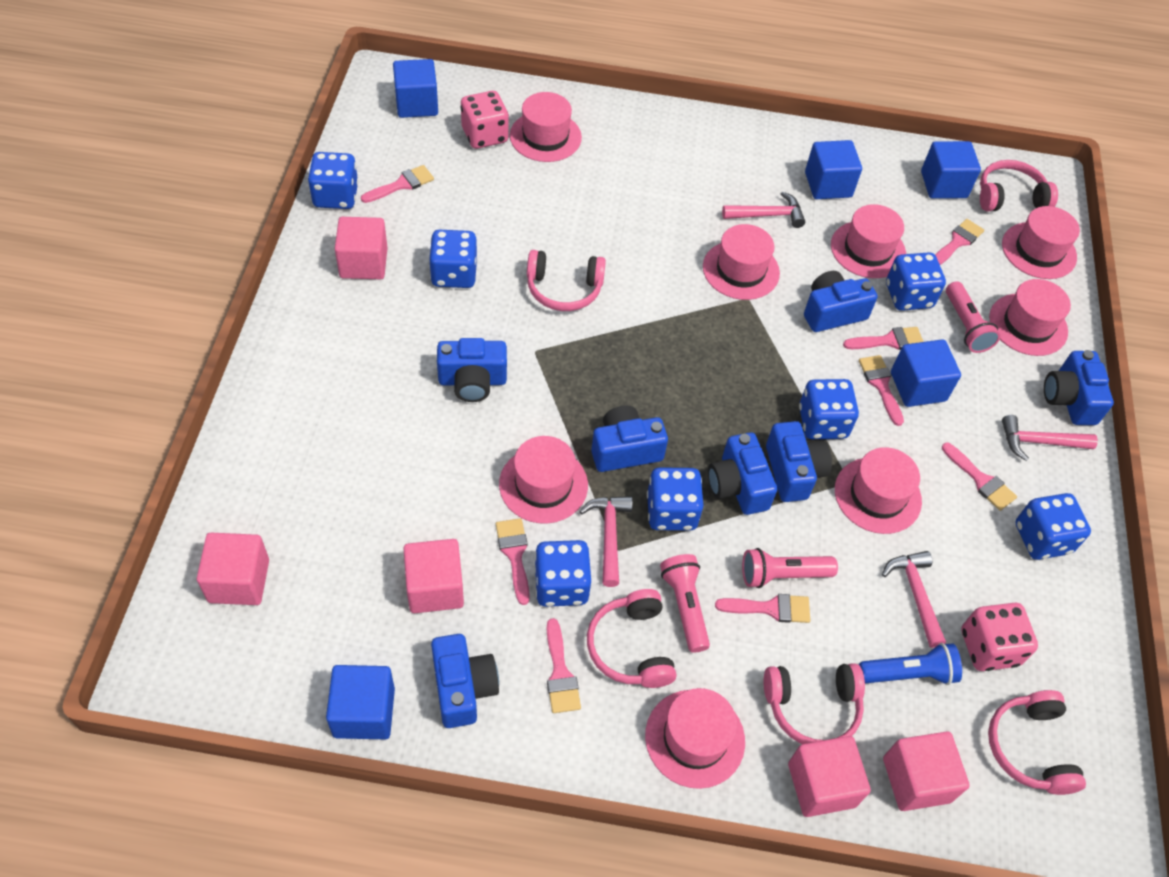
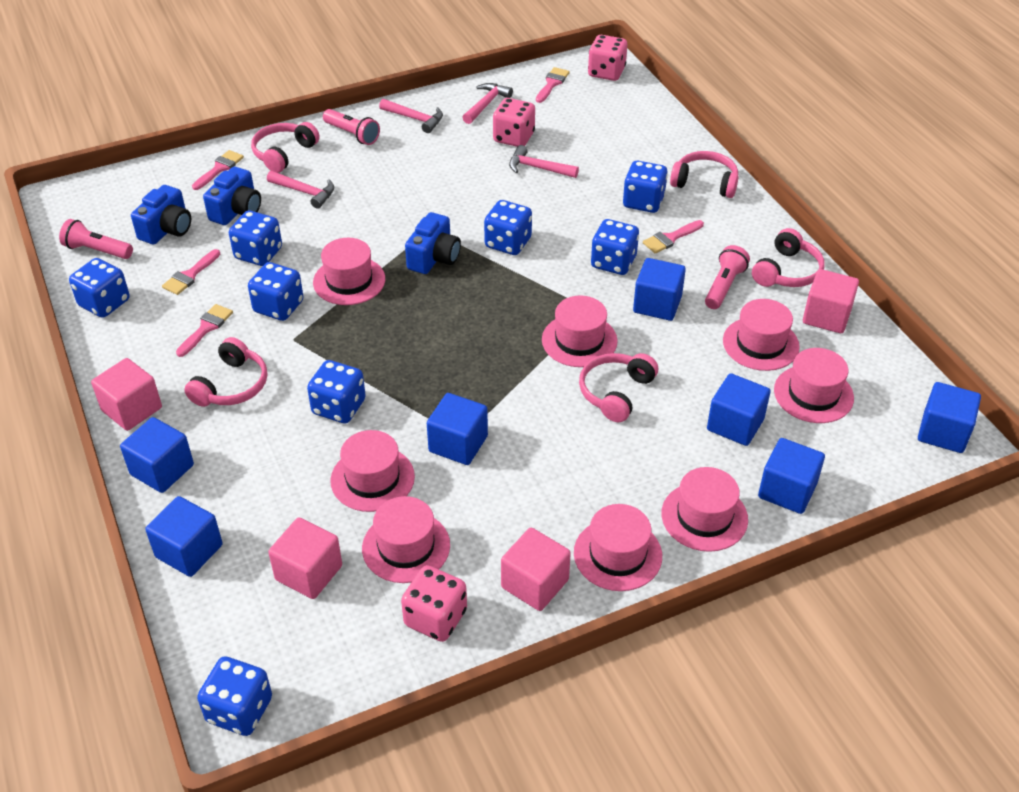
blue camera: 7 -> 3
blue cube: 5 -> 7
blue dice: 7 -> 8
blue flashlight: 1 -> 0
pink brush: 8 -> 5
pink cube: 5 -> 4
pink dice: 2 -> 3

